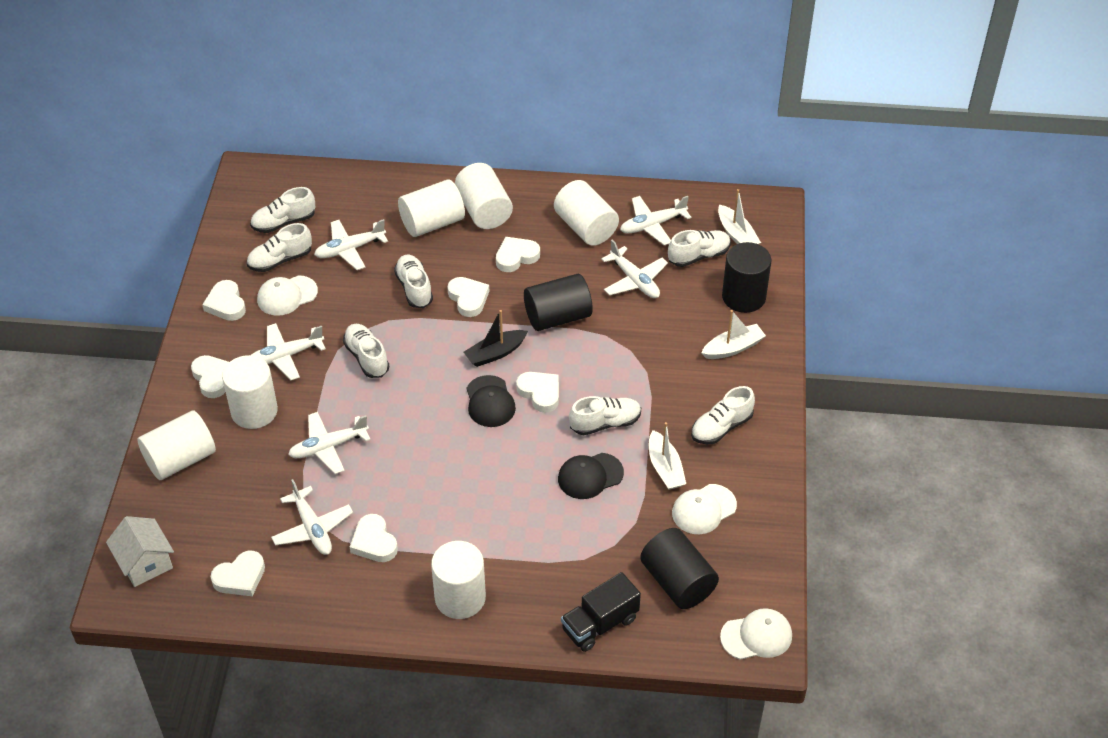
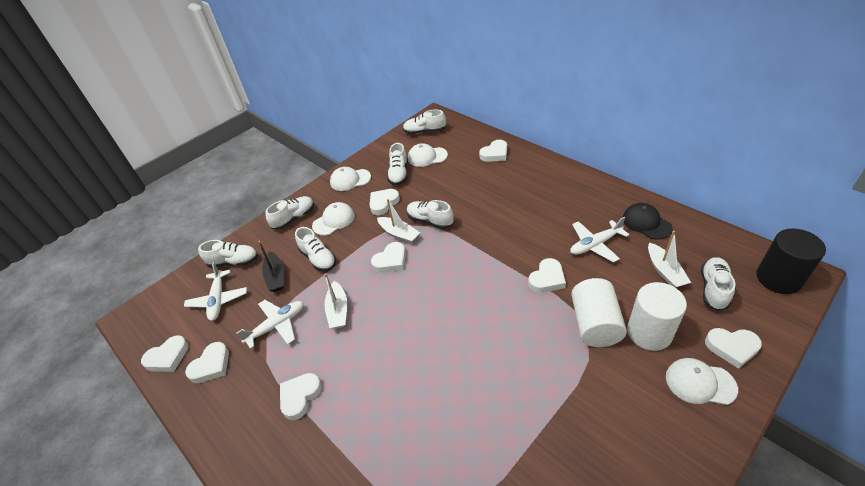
black cap: 2 -> 1
black cylinder: 3 -> 1
black truck: 1 -> 0
white cap: 3 -> 4
white cylinder: 6 -> 2
white heart: 7 -> 8
white house: 1 -> 0
white plane: 6 -> 3

